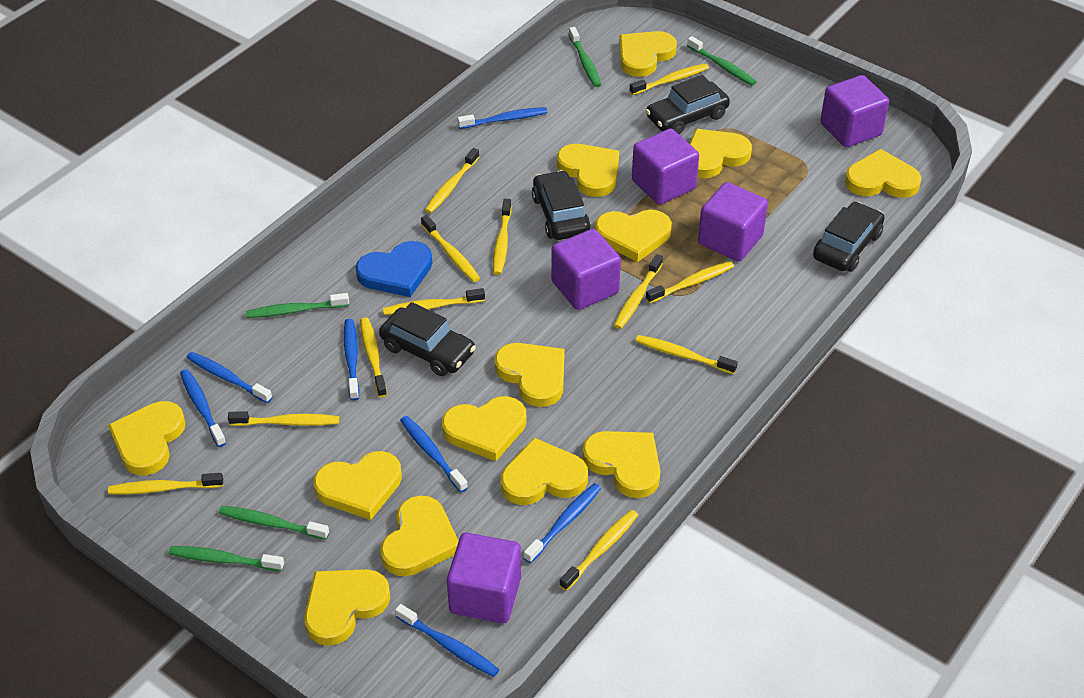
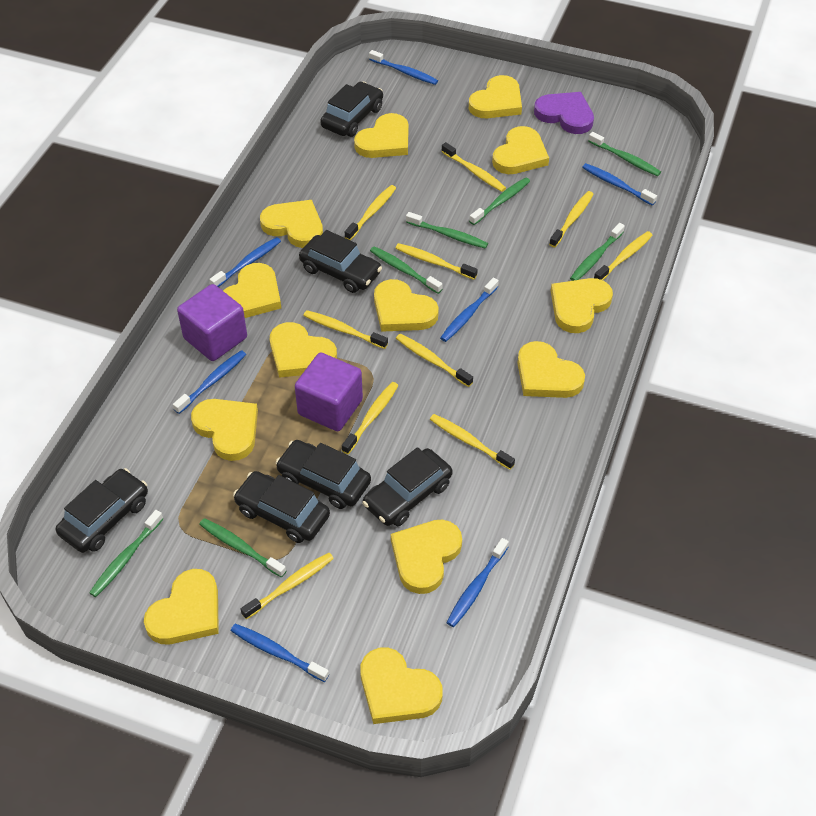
black car: 4 -> 6
blue heart: 1 -> 0
green toothbrush: 5 -> 7
purple cube: 5 -> 2
purple heart: 0 -> 1
yellow toothbrush: 12 -> 10

